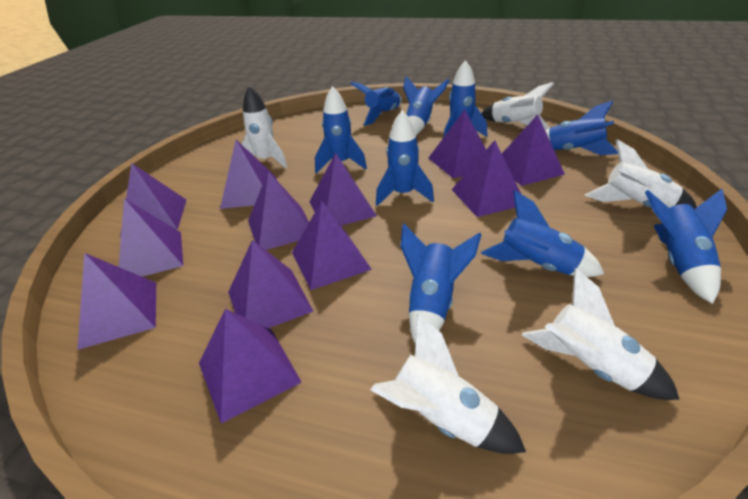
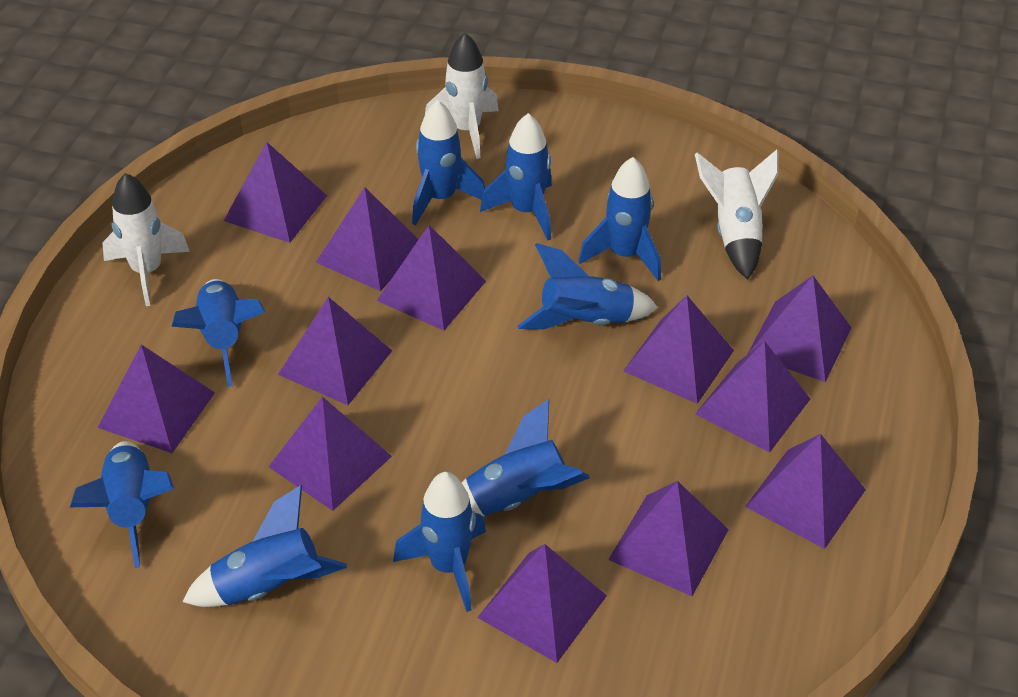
white rocket: 5 -> 3

